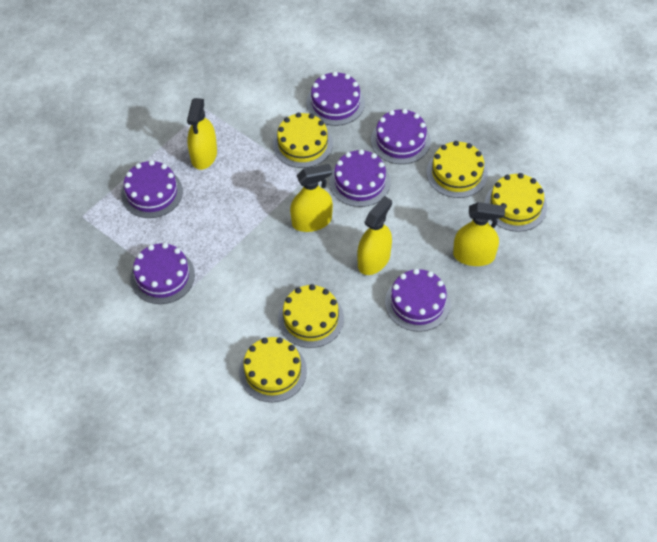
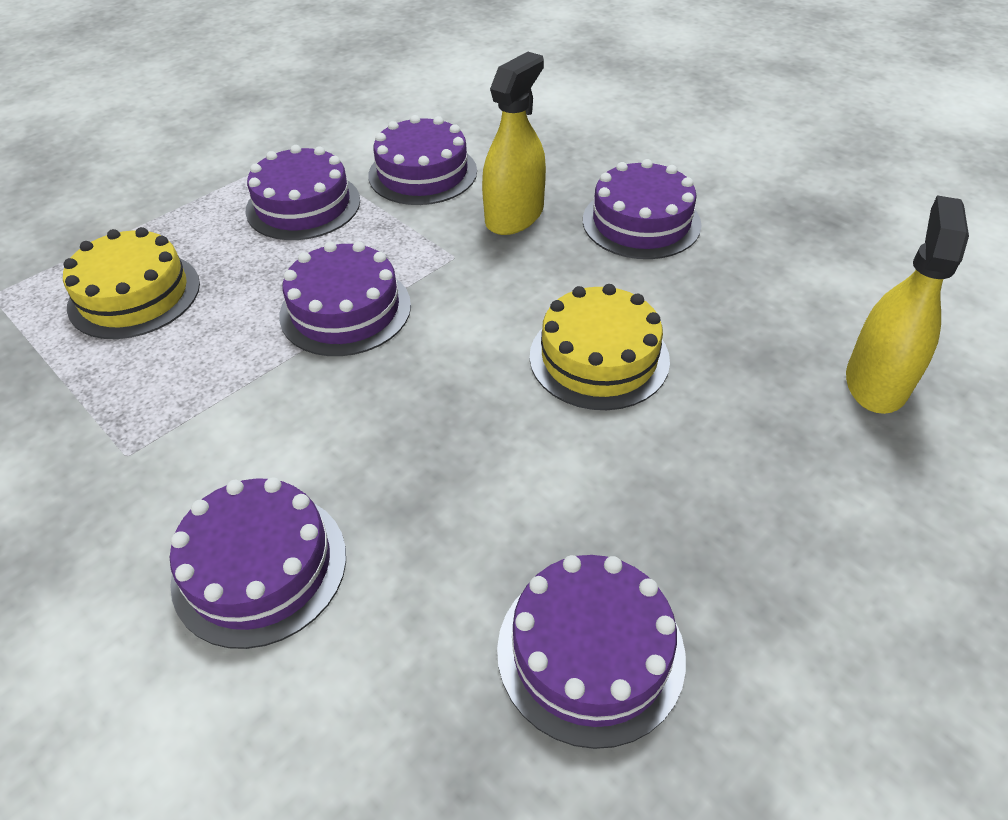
yellow cake: 5 -> 2
yellow spray bottle: 4 -> 2

